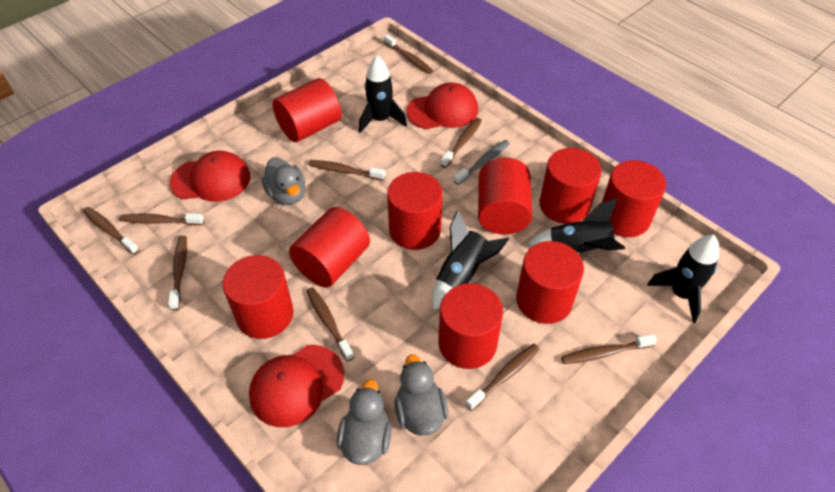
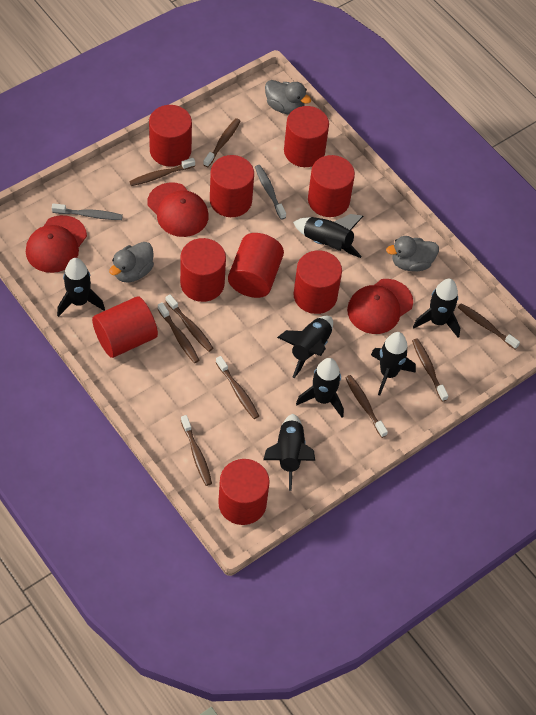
black rocket: 4 -> 7
grey toothbrush: 1 -> 2

